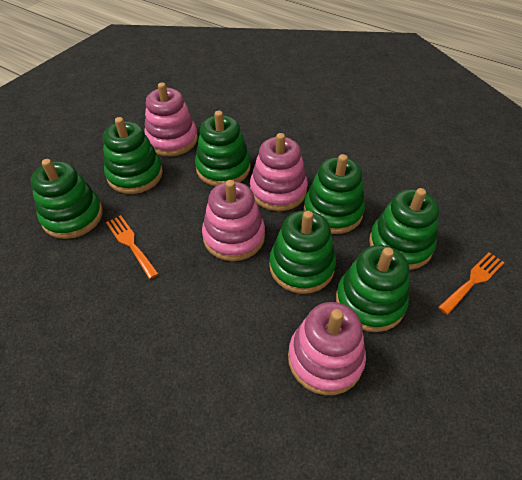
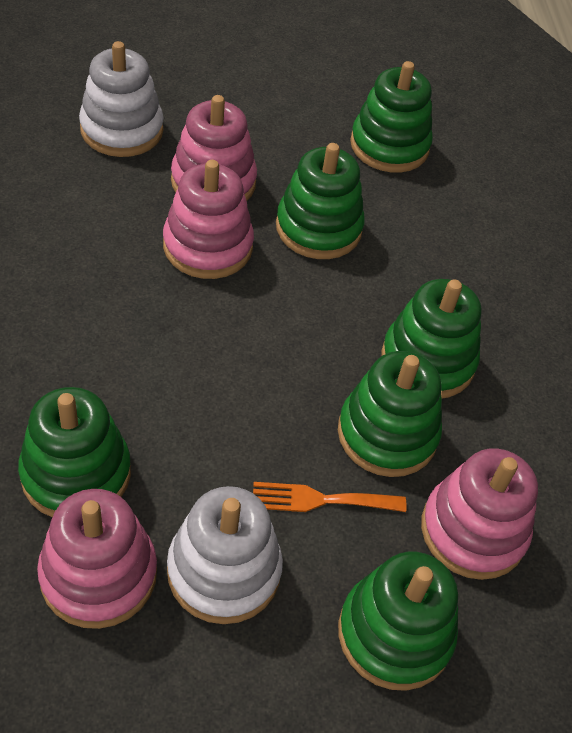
green stacking toy: 7 -> 6
orange fork: 2 -> 1
white stacking toy: 0 -> 2

